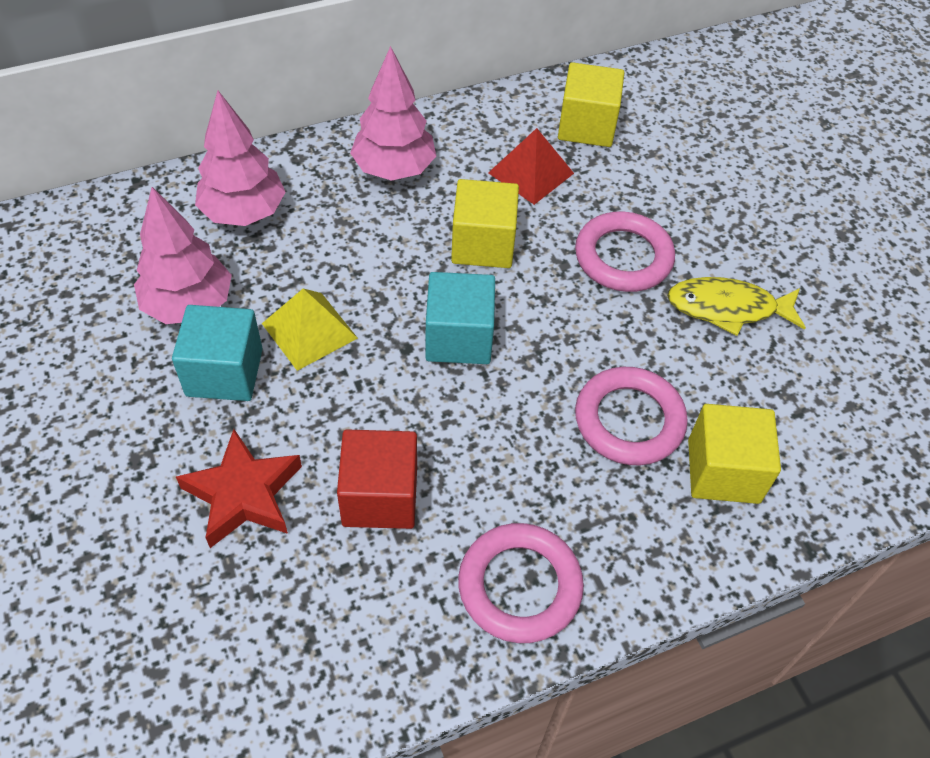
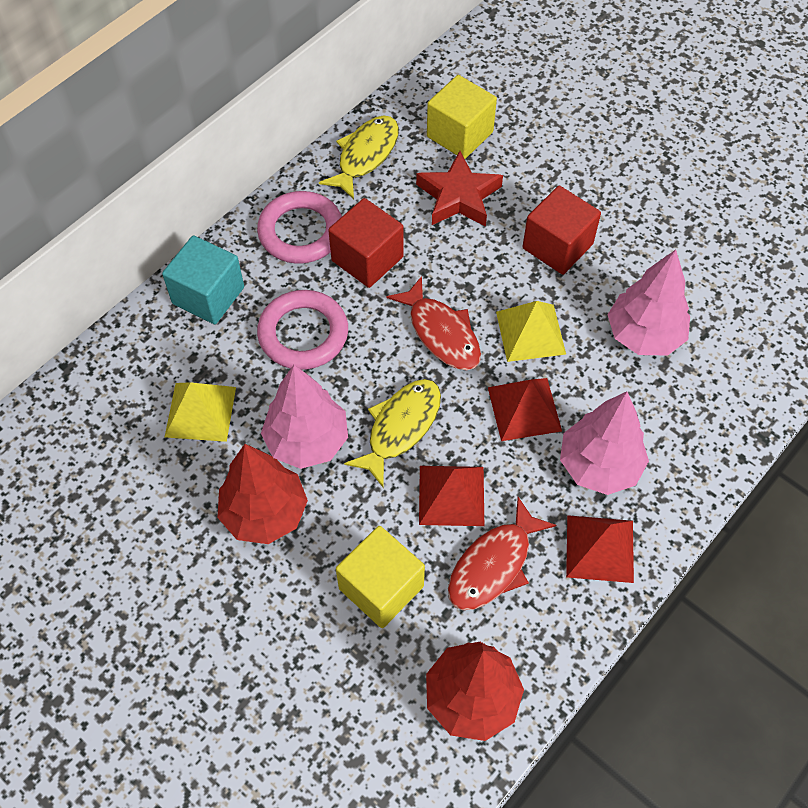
pink ring: 3 -> 2
red cube: 1 -> 2
red fish: 0 -> 2
red pyramid: 1 -> 3
red tree: 0 -> 2
turquoise cube: 2 -> 1
yellow cube: 3 -> 2
yellow fish: 1 -> 2
yellow pyramid: 1 -> 2

